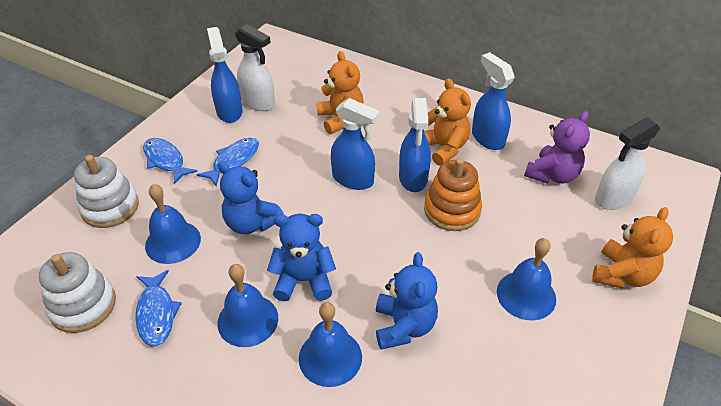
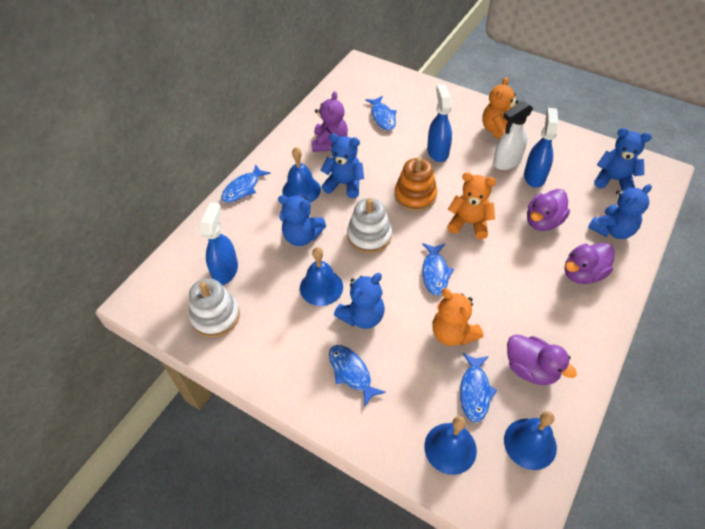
blue fish: 3 -> 5
blue spray bottle: 4 -> 3
blue teddy bear: 3 -> 5
purple duck: 0 -> 3
white spray bottle: 2 -> 1

